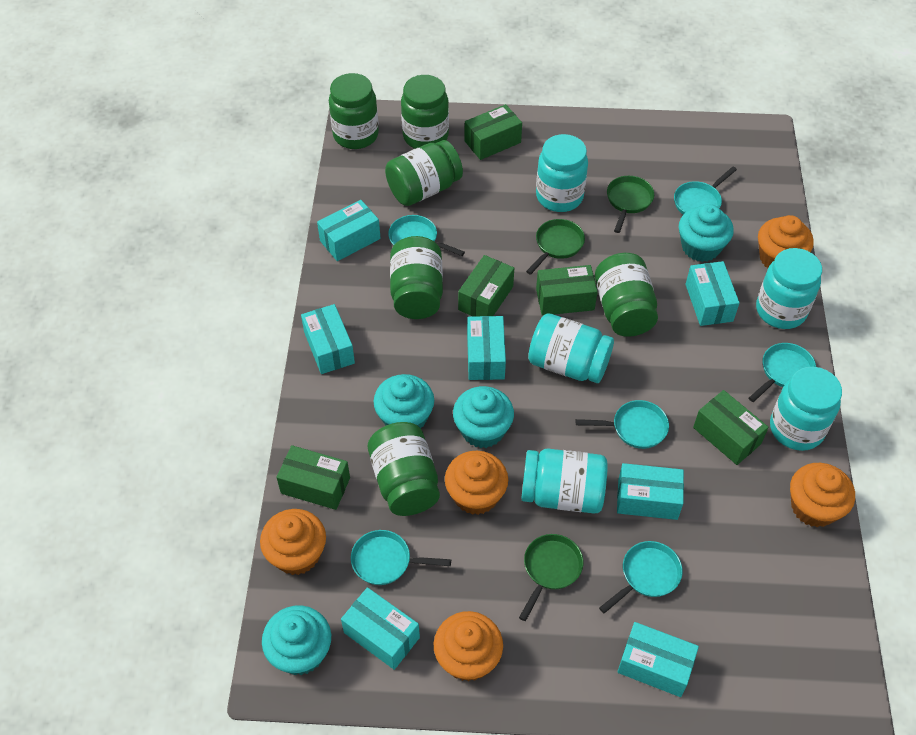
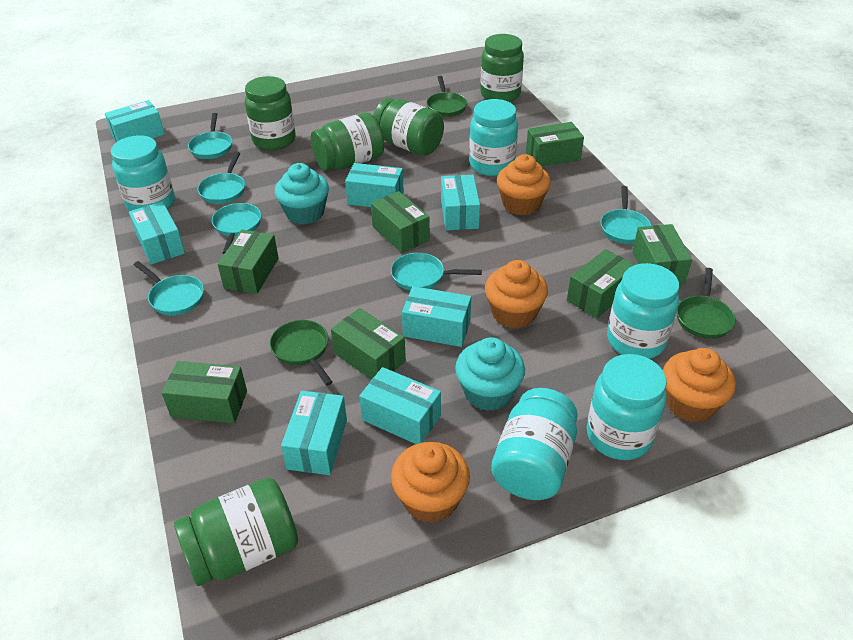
green box: 5 -> 7
green jar: 6 -> 5
orange cupcake: 5 -> 4
turquoise cupcake: 4 -> 2

